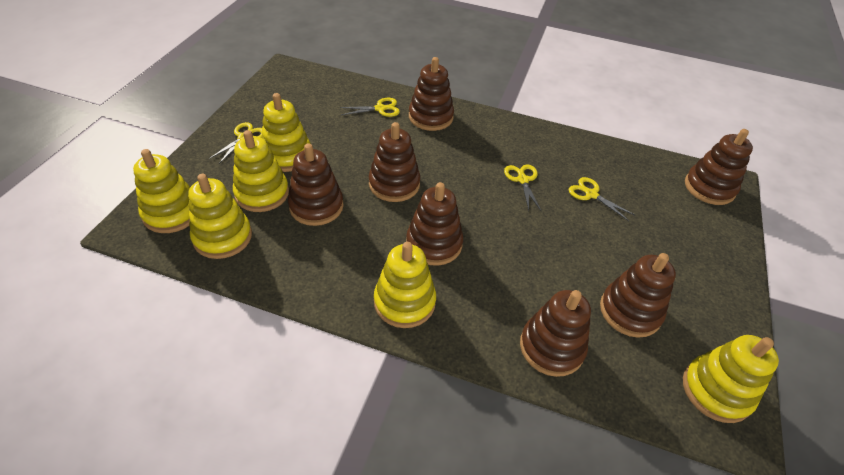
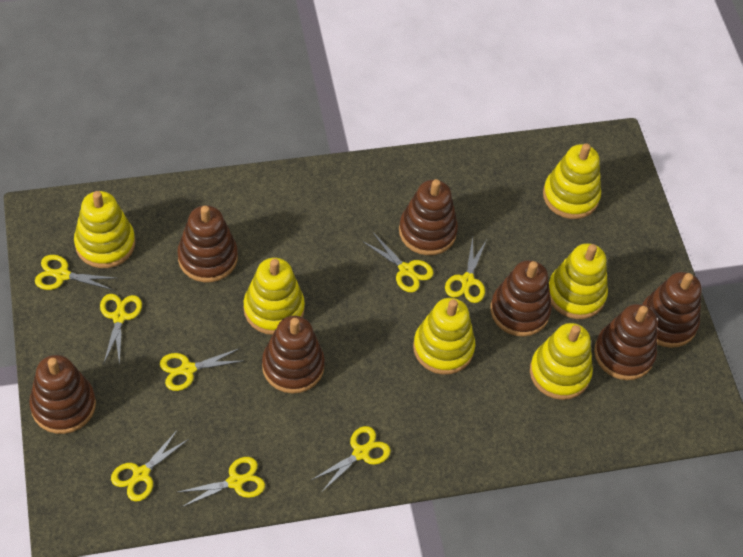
yellow scissors: 4 -> 8

